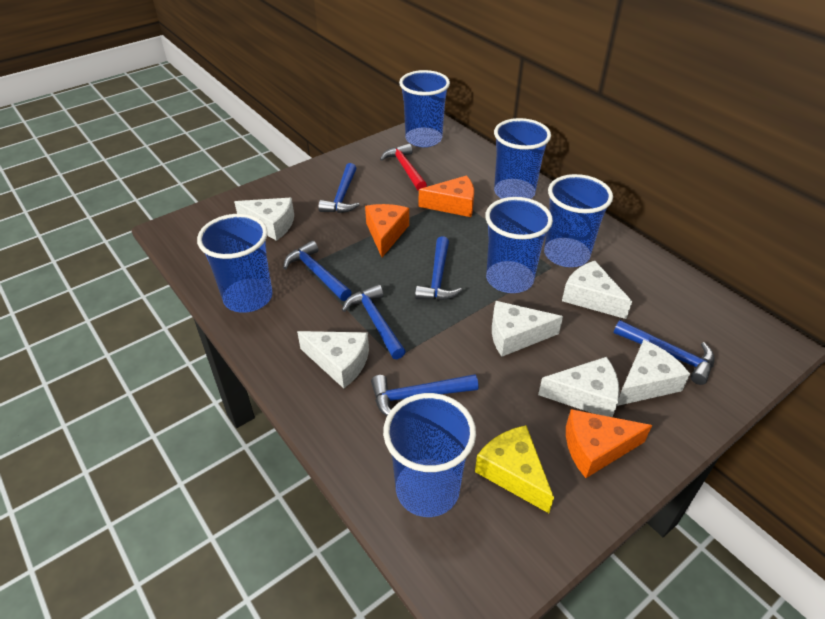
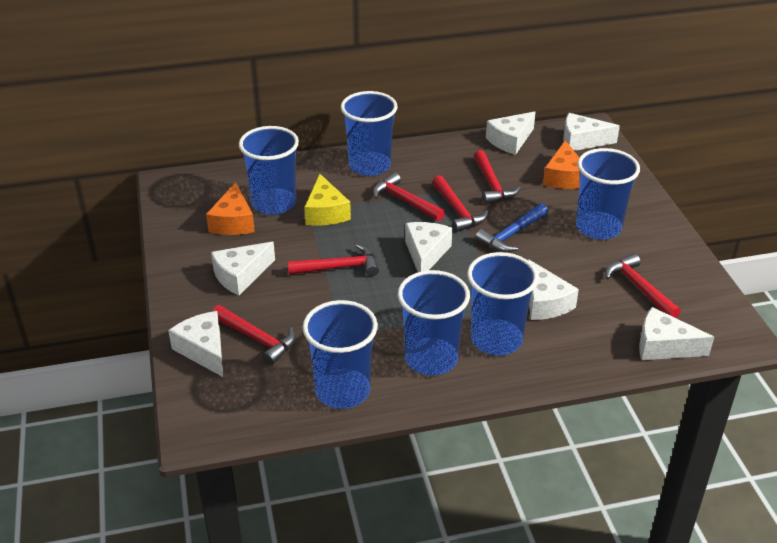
blue hammer: 6 -> 1
orange cheese: 3 -> 2
red hammer: 1 -> 6
white cheese: 6 -> 7

